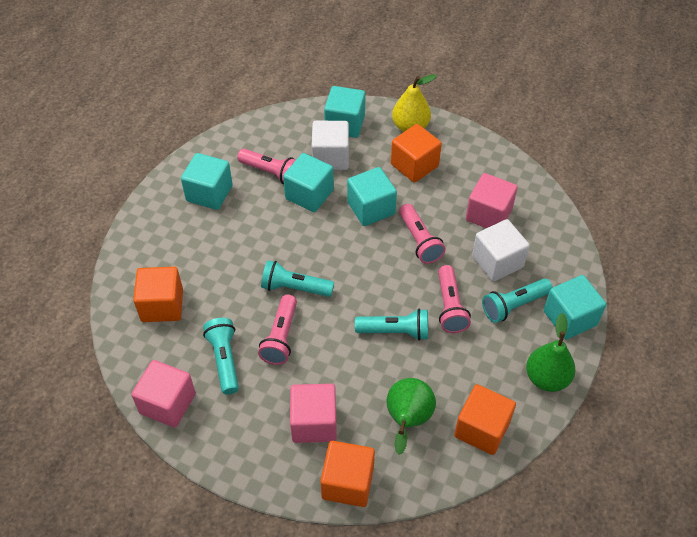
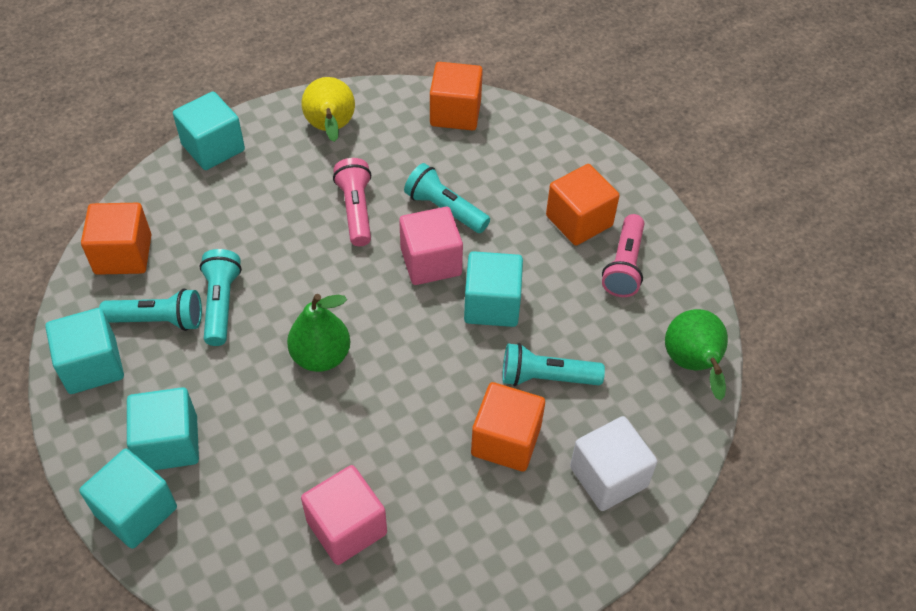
pink cube: 3 -> 2
pink flashlight: 4 -> 2
white cube: 2 -> 1

